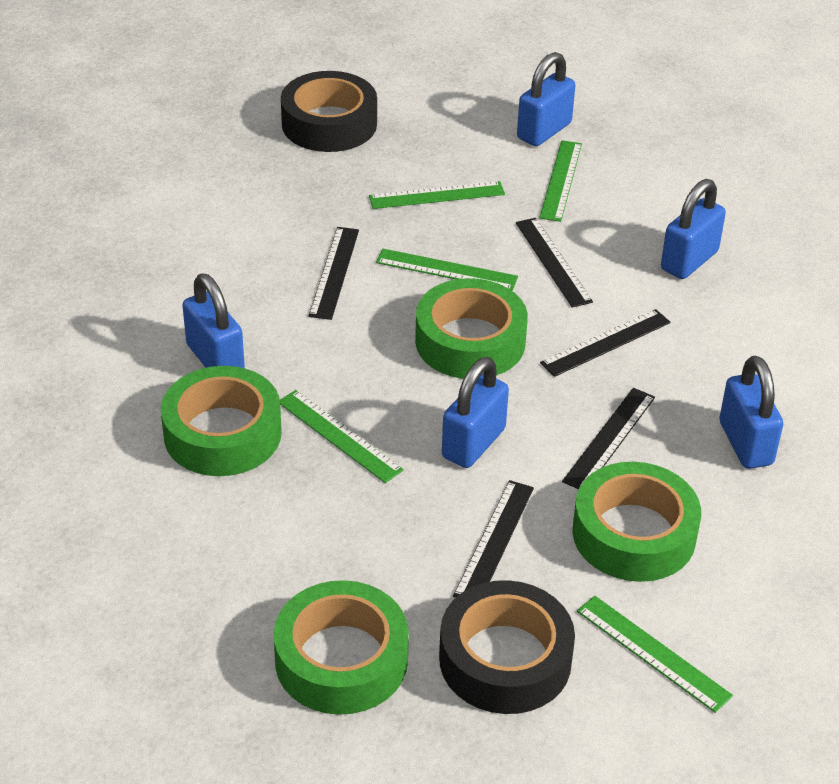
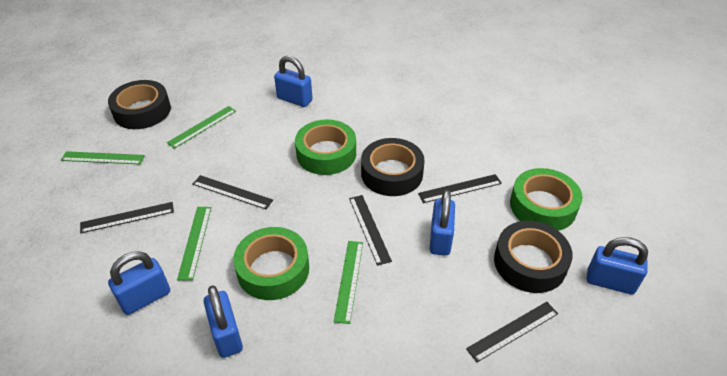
black tape: 2 -> 3
green ruler: 5 -> 4
green tape: 4 -> 3

